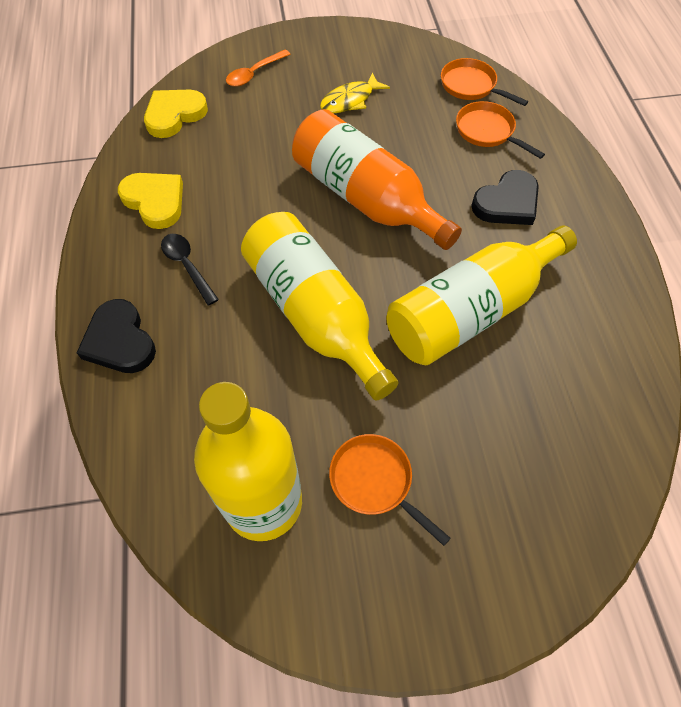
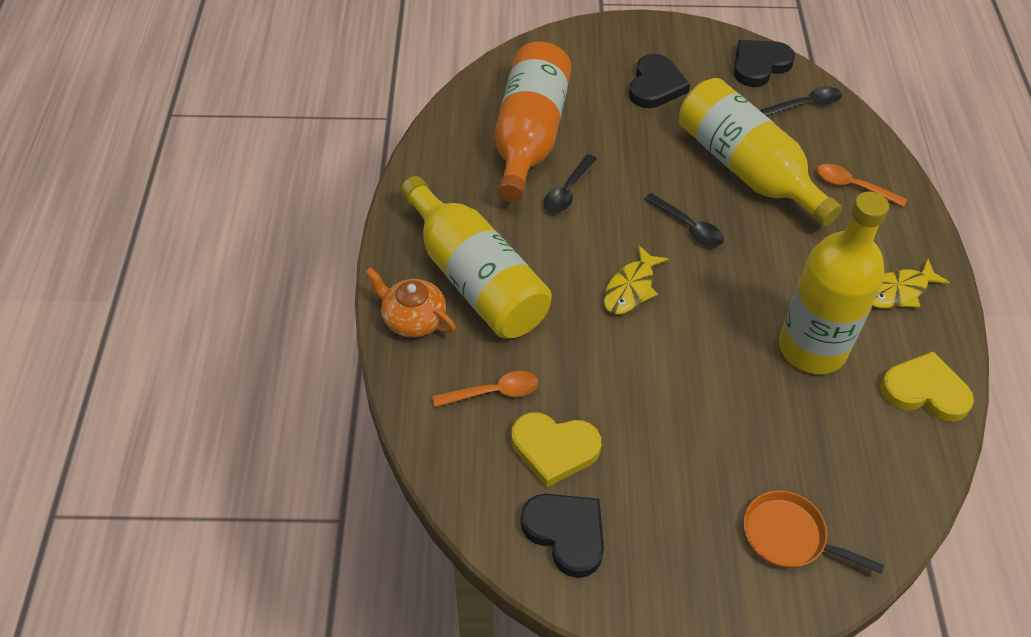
black heart: 2 -> 3
black spoon: 1 -> 3
orange pan: 3 -> 1
orange spoon: 1 -> 2
orange teapot: 0 -> 1
yellow fish: 1 -> 2

